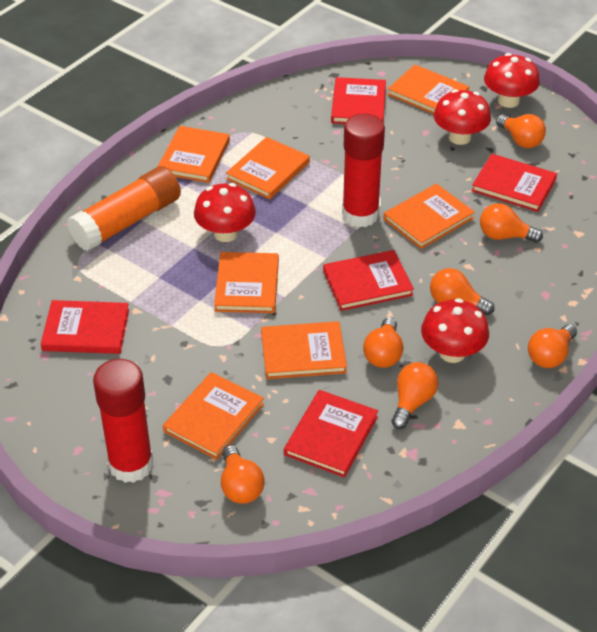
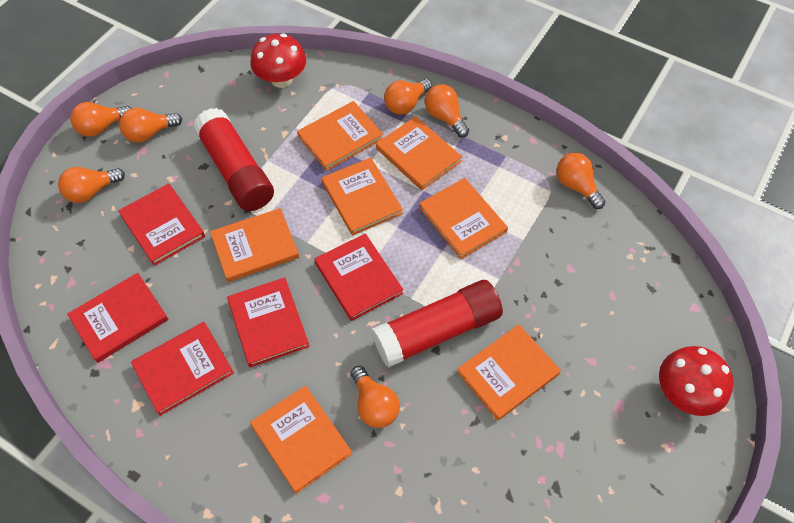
orange glue stick: 1 -> 0
red mushroom: 4 -> 2

